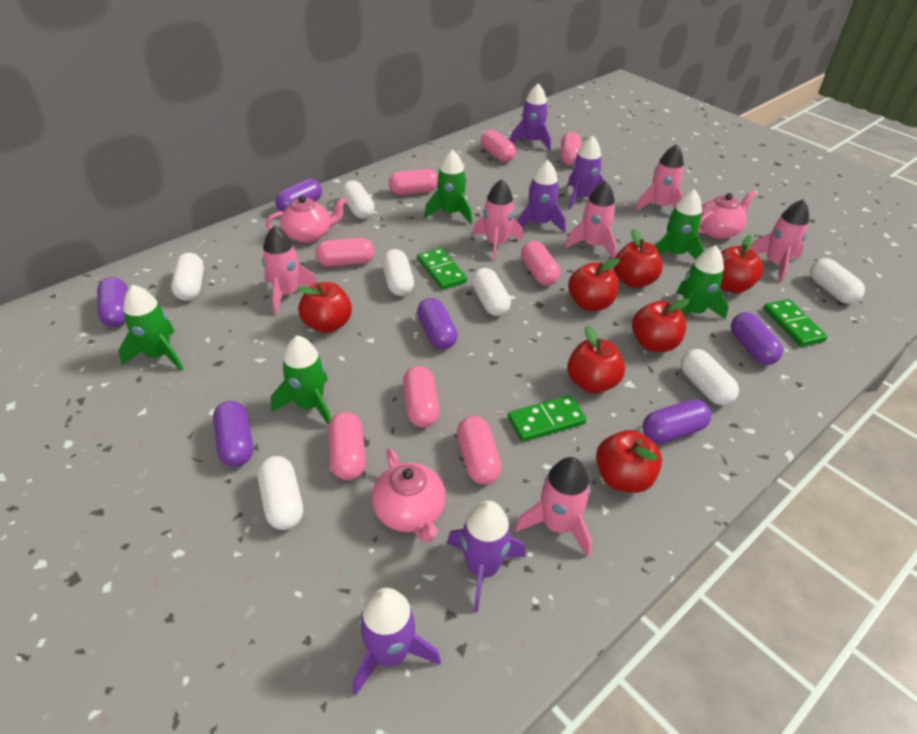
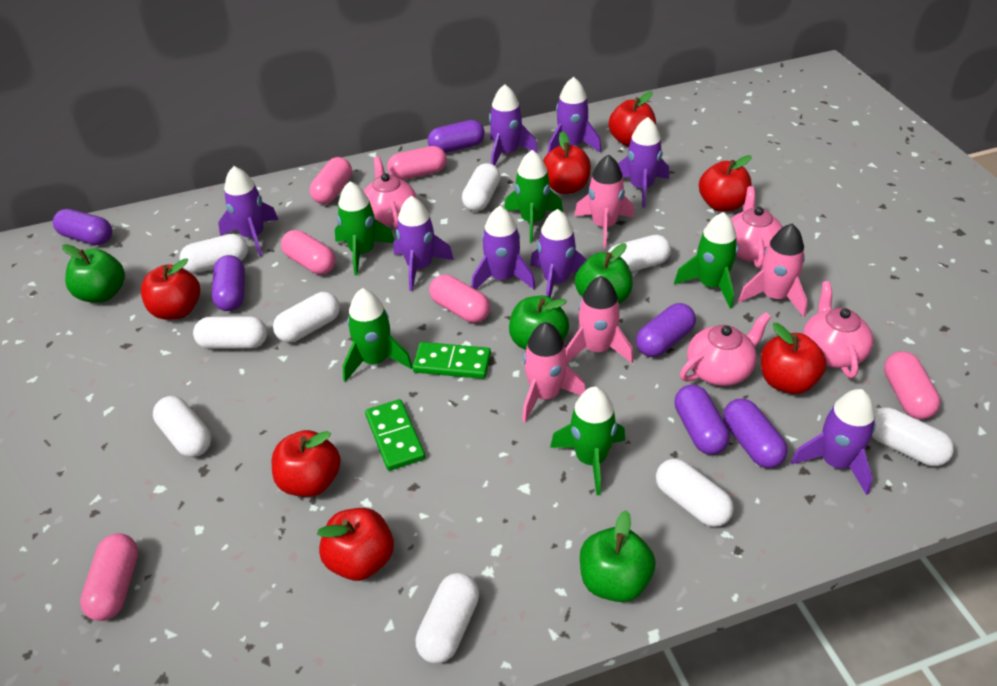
green apple: 0 -> 4
green domino: 3 -> 2
pink capsule: 8 -> 6
pink rocket: 6 -> 4
pink teapot: 3 -> 4
purple rocket: 5 -> 8
white capsule: 7 -> 9

